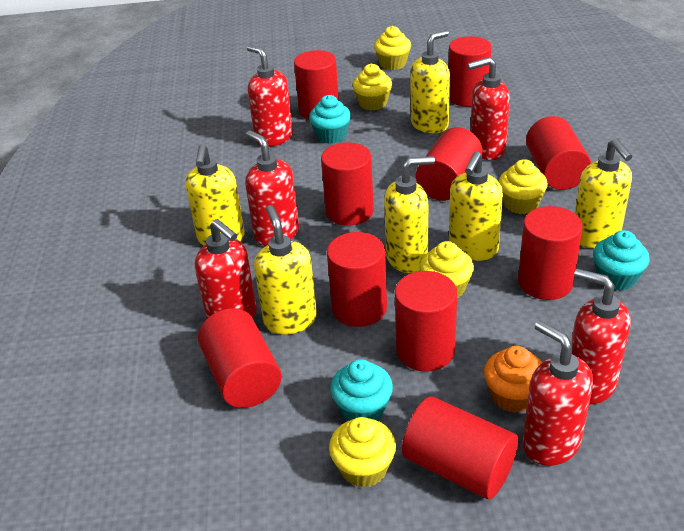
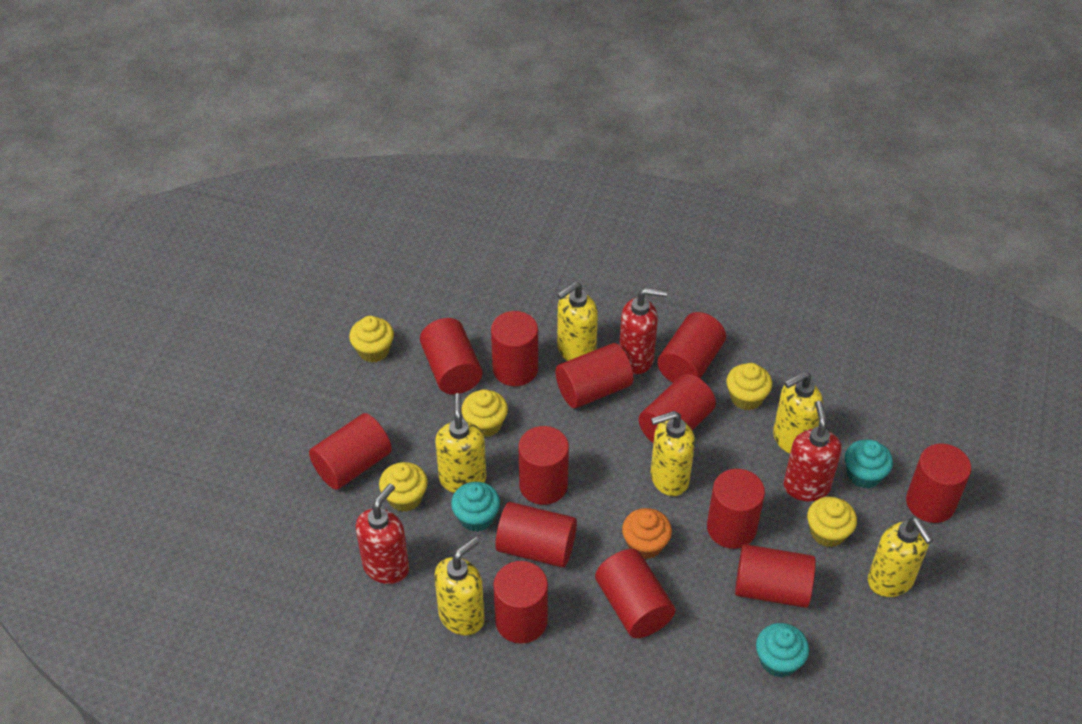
red cylinder: 10 -> 13
red soap dispenser: 6 -> 3

